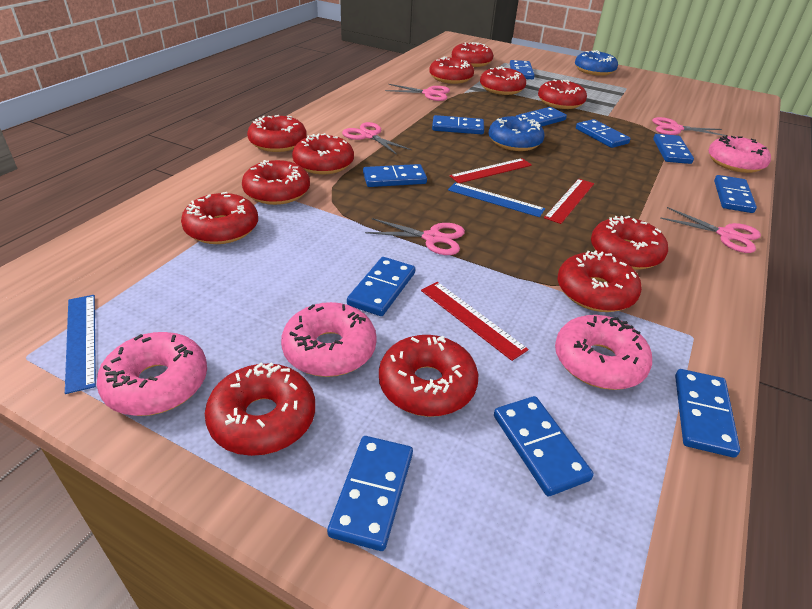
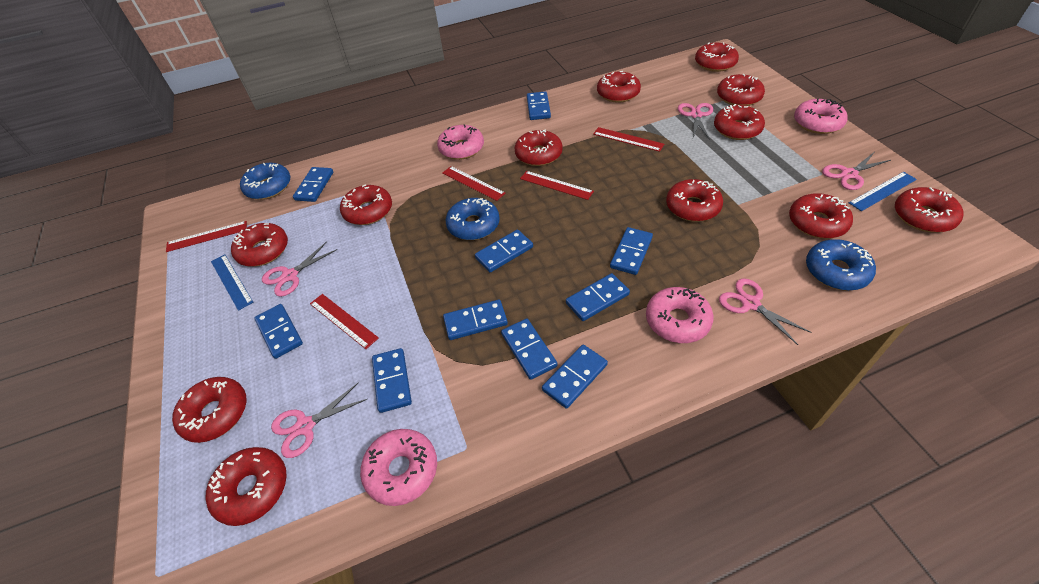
blue domino: 11 -> 10
blue donut: 2 -> 3
red ruler: 3 -> 5

